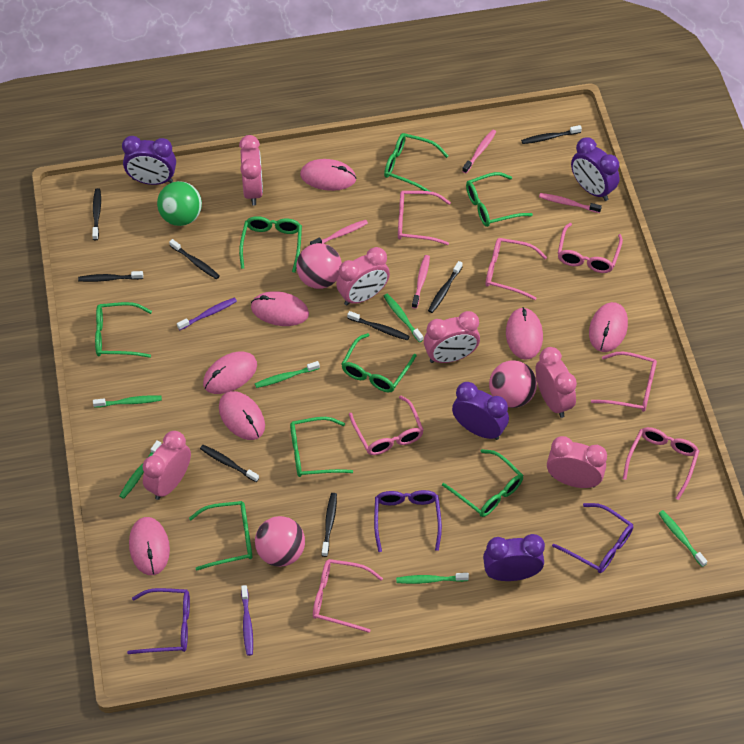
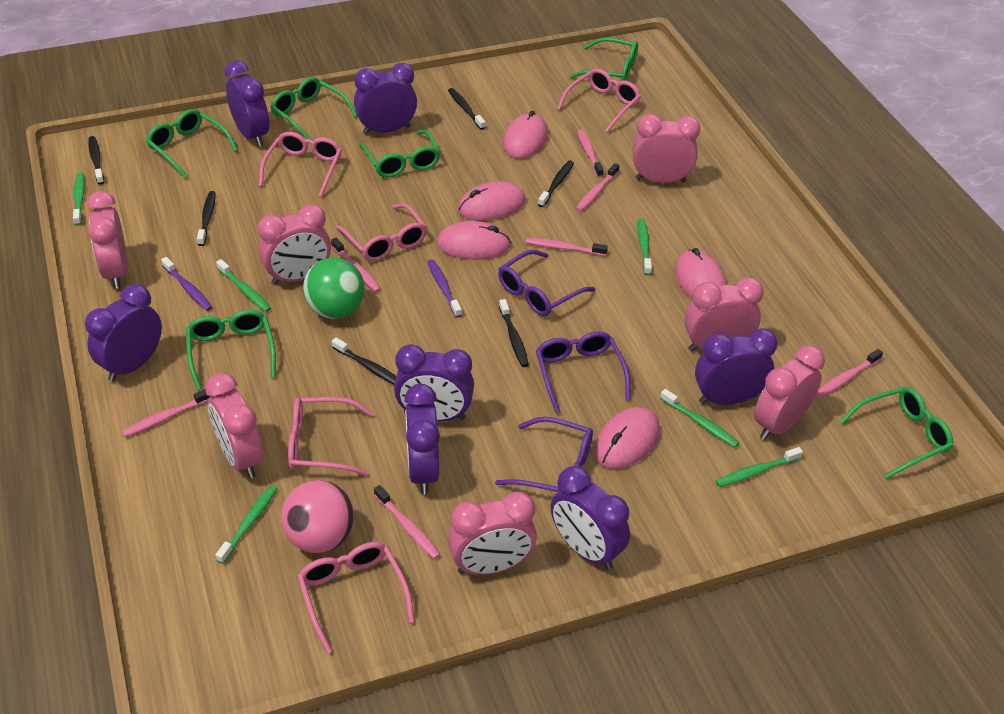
black toothbrush: 8 -> 6
green glasses: 8 -> 6
pink ball: 3 -> 1
pink clock: 6 -> 7
pink glasses: 7 -> 5
pink mouse: 7 -> 5
pink toothbrush: 4 -> 7
purple clock: 4 -> 7

